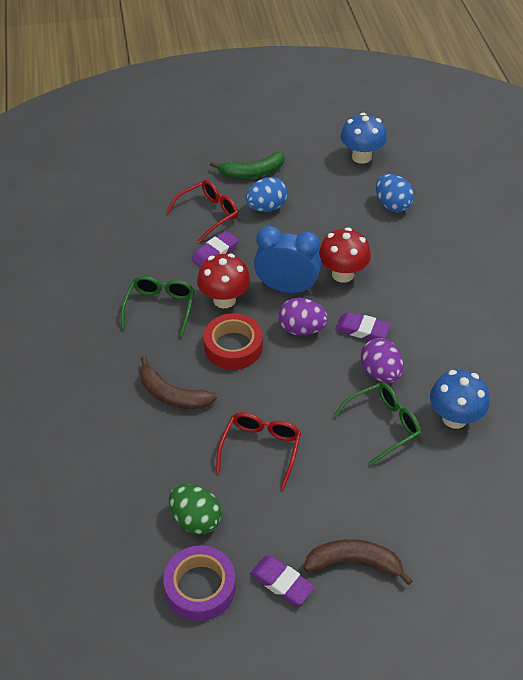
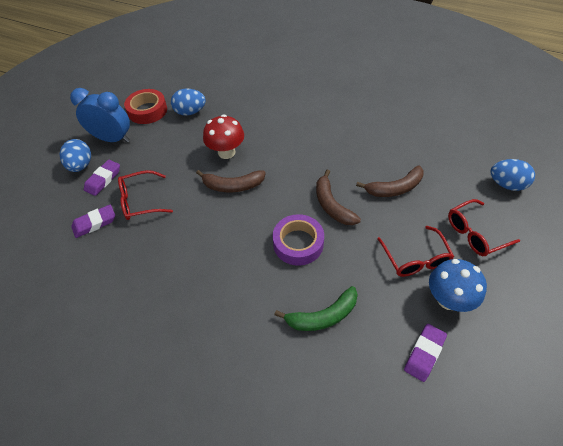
blue egg: 2 -> 3
blue mushroom: 2 -> 1
brown banana: 2 -> 3
green egg: 1 -> 0
green glasses: 2 -> 0
purple egg: 2 -> 0
red glasses: 2 -> 3
red mushroom: 2 -> 1

